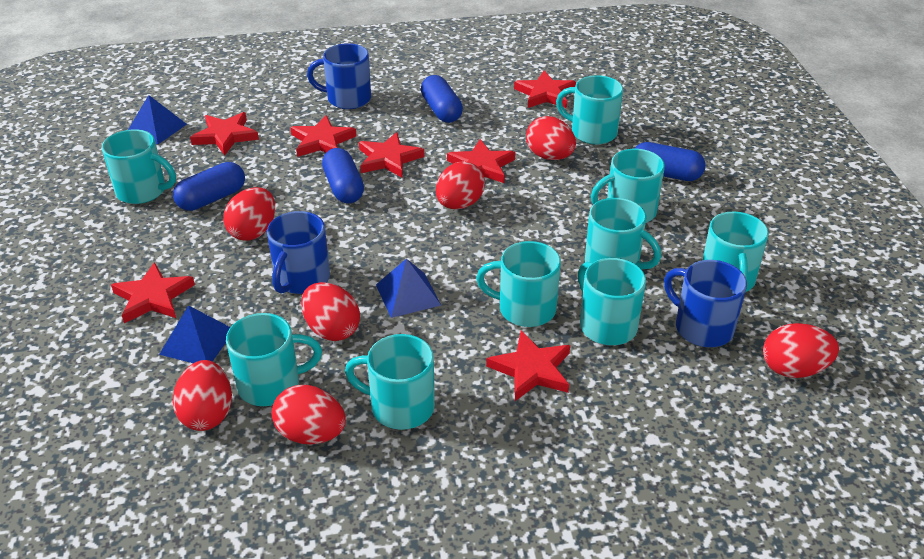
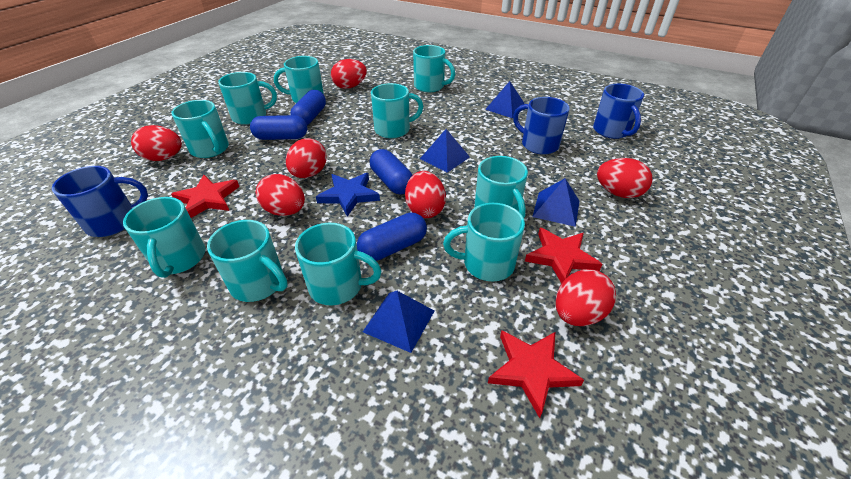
blue pyramid: 3 -> 4
blue star: 0 -> 1
red star: 7 -> 3
turquoise mug: 9 -> 10

